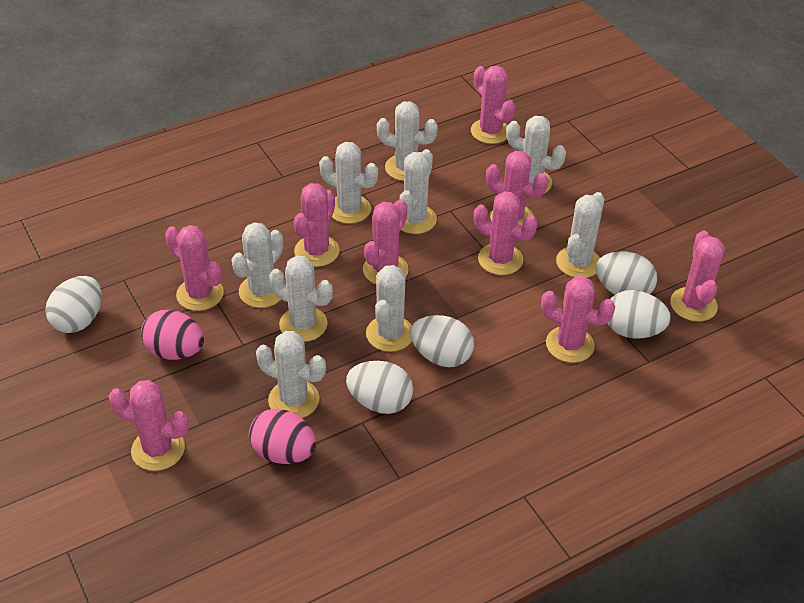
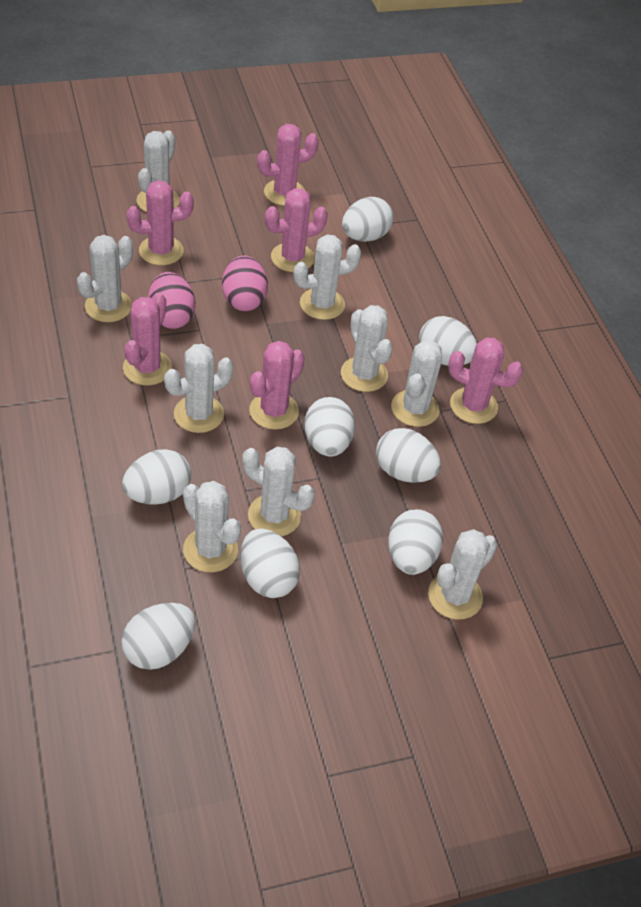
pink cactus: 9 -> 6
white egg: 5 -> 8

